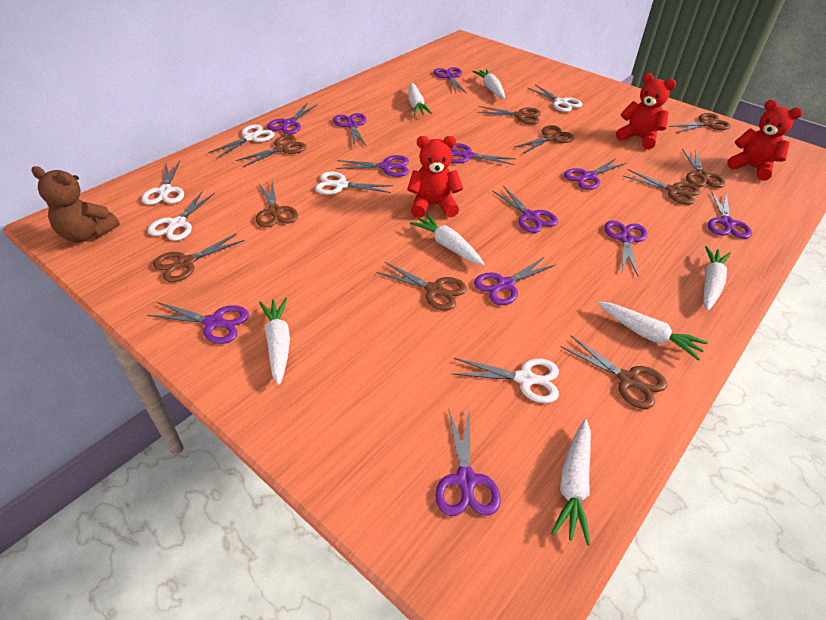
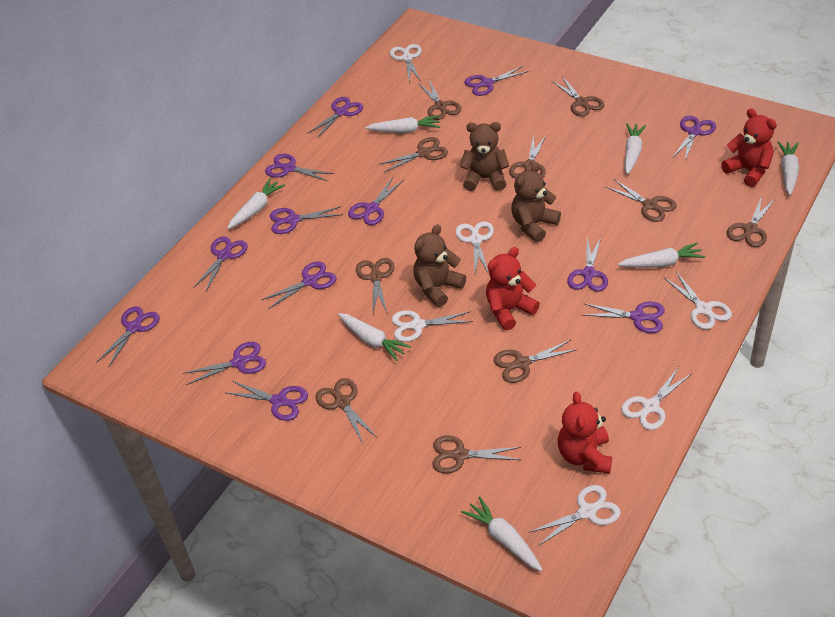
brown teddy bear: 1 -> 3
purple scissors: 12 -> 13

